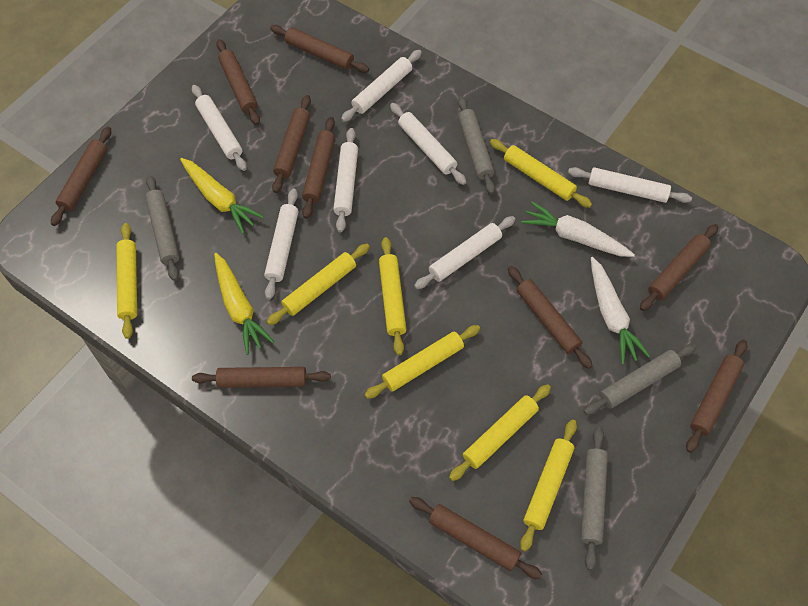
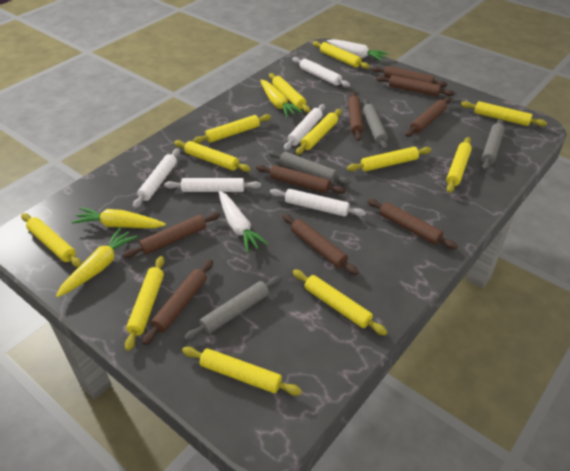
brown rolling pin: 10 -> 9
white rolling pin: 7 -> 5
yellow carrot: 2 -> 3
yellow rolling pin: 7 -> 12

